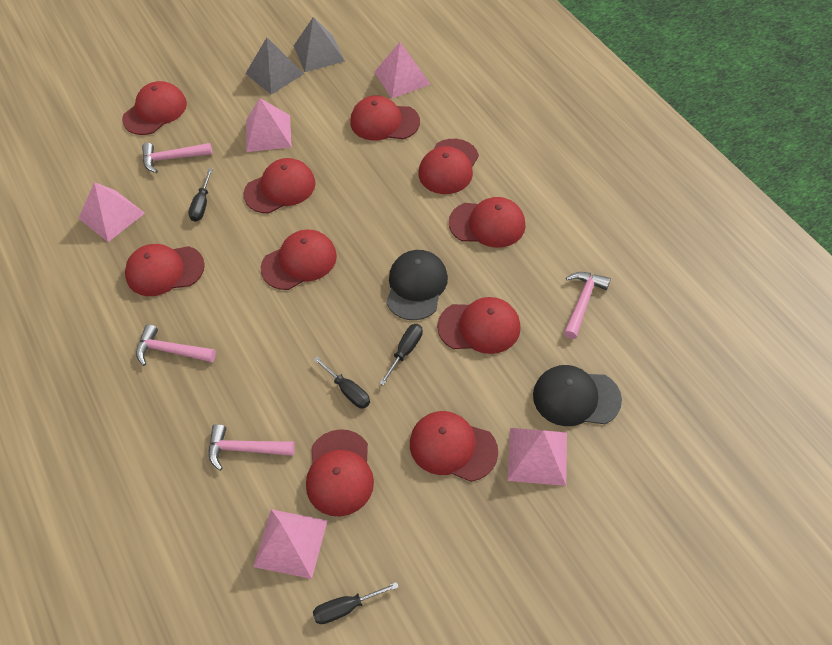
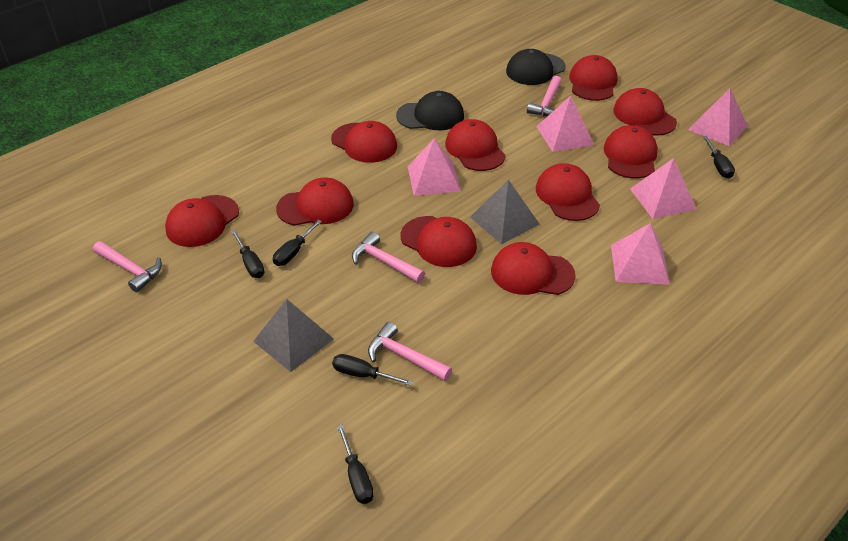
black screwdriver: 4 -> 5

